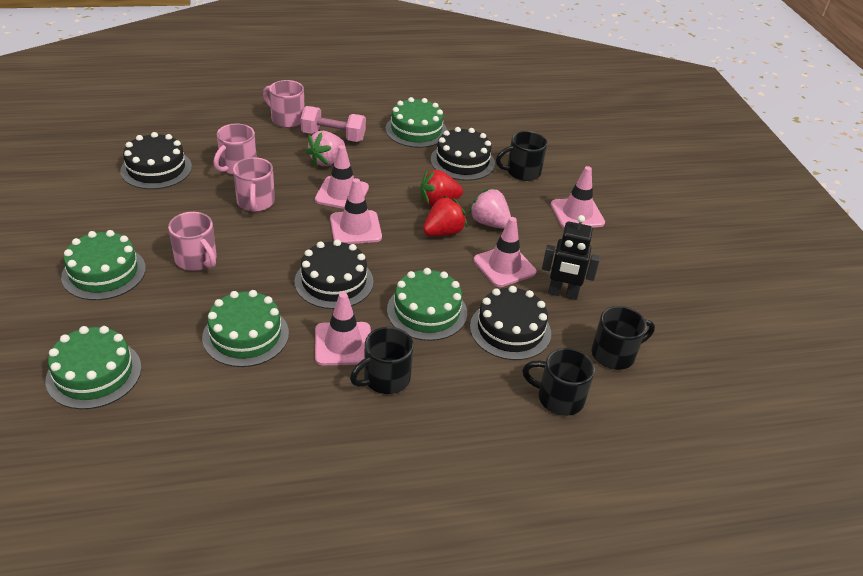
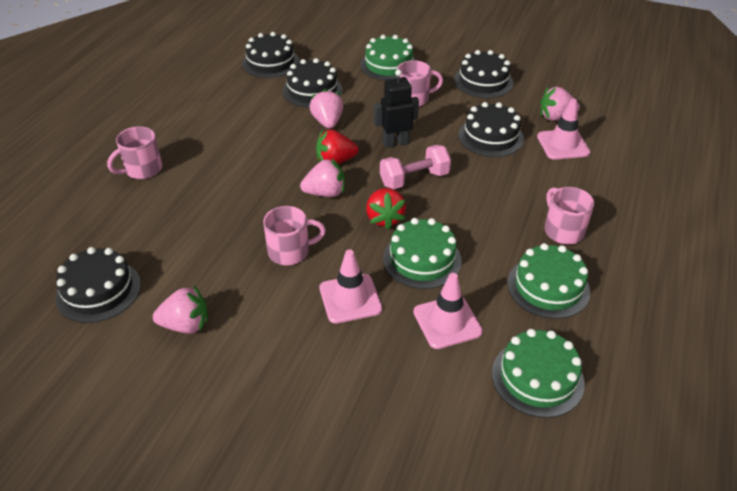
black cake: 4 -> 5
black mug: 4 -> 0
green cake: 5 -> 4
pink strawberry: 2 -> 4
pink traffic cone: 5 -> 3

